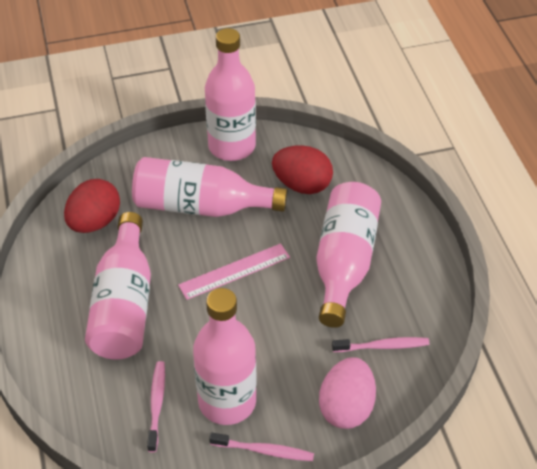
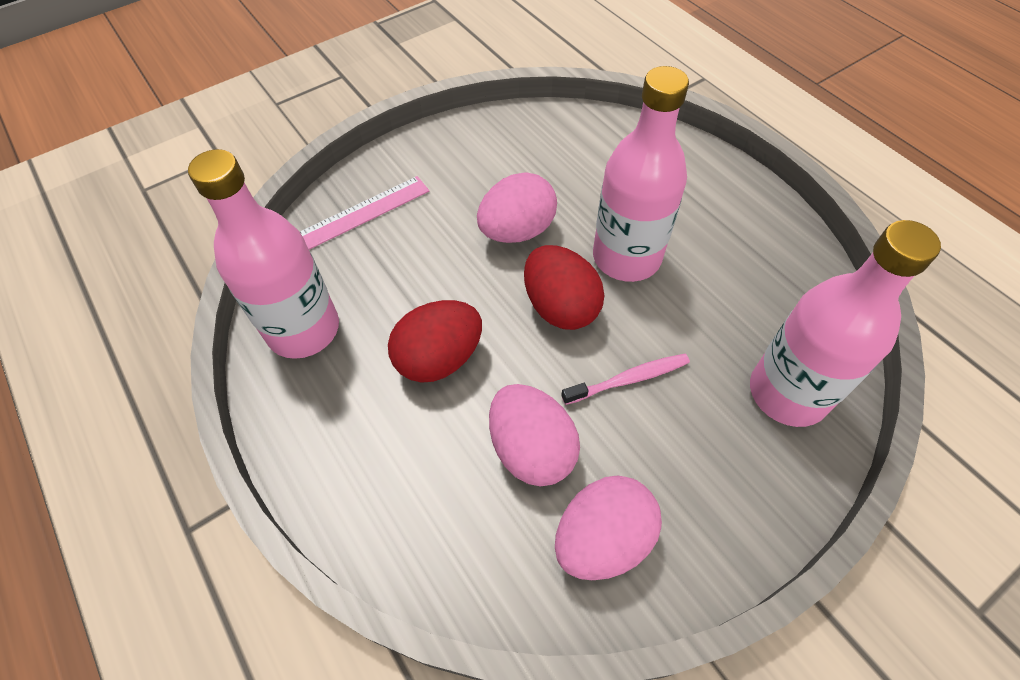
pink bottle: 5 -> 3
pink egg: 1 -> 3
pink toothbrush: 3 -> 1

